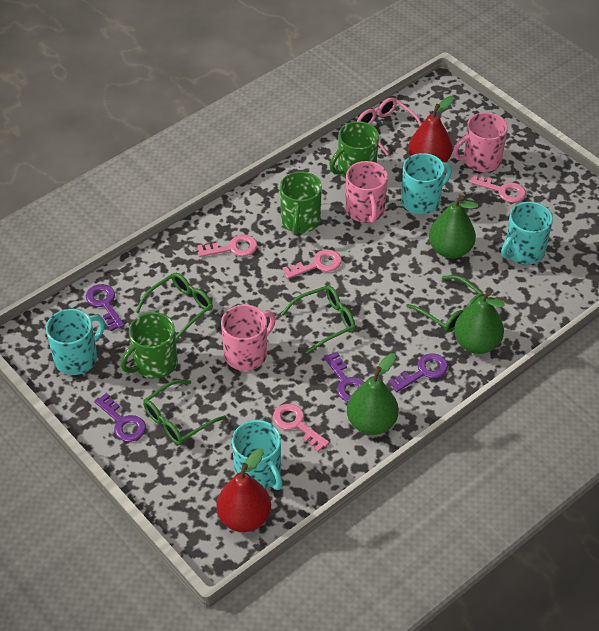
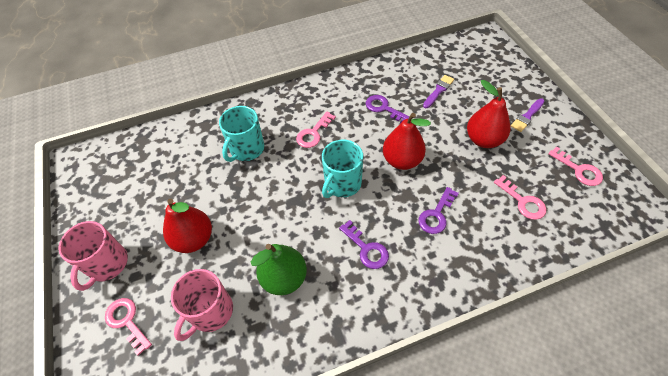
green glasses: 4 -> 0
green mug: 3 -> 0
green pear: 3 -> 1
pink glasses: 1 -> 0
pink mug: 3 -> 2
purple brush: 0 -> 2
purple key: 4 -> 3
red pear: 2 -> 3
turquoise mug: 4 -> 2

